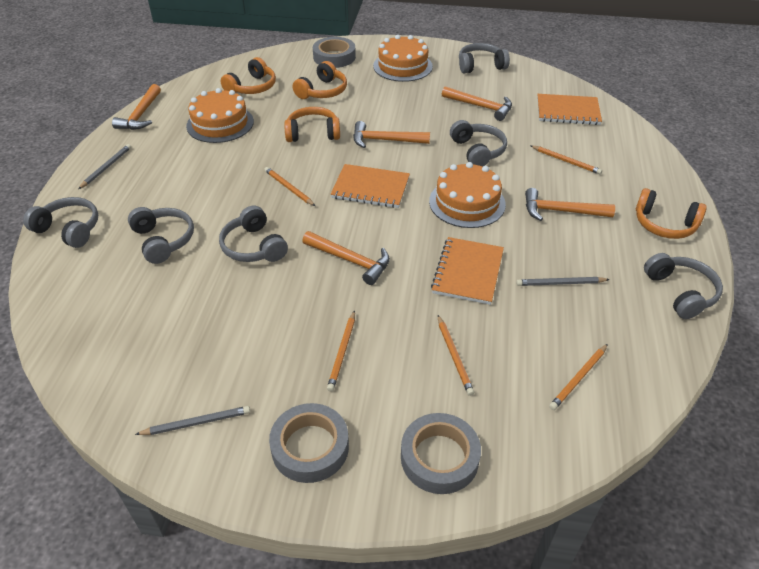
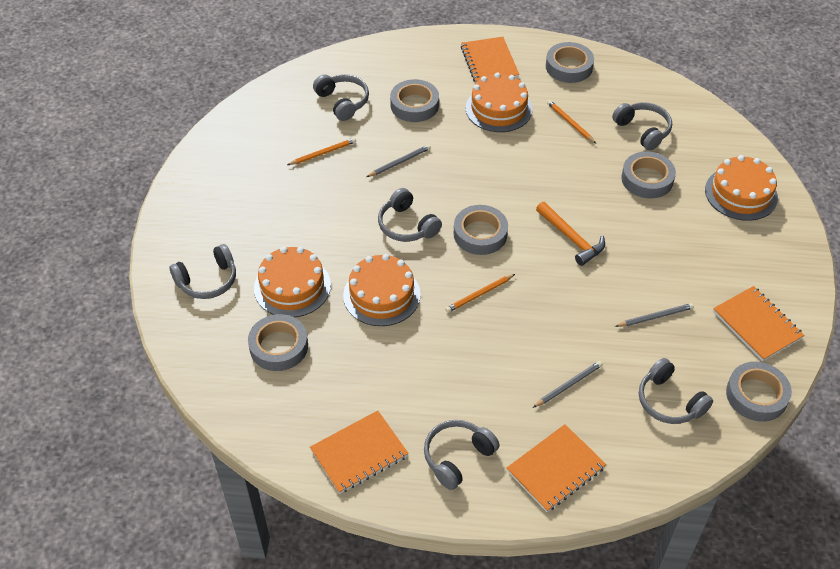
grey tape: 3 -> 6
orange cake: 3 -> 4
orange hammer: 5 -> 1
orange headphones: 4 -> 0
orange notebook: 3 -> 4
orange pencil: 5 -> 3

